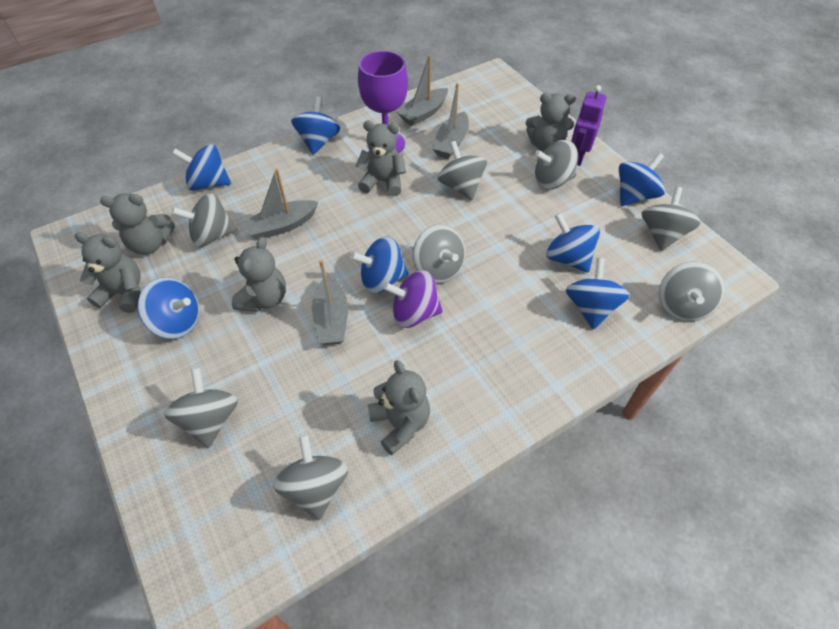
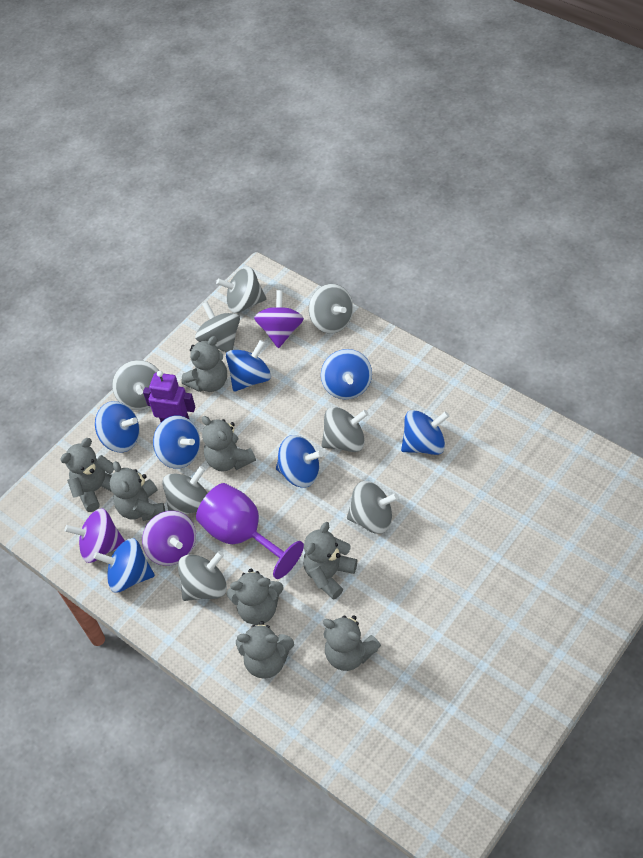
grey boat: 4 -> 0
grey teddy bear: 6 -> 8
purple spinning top: 1 -> 3

